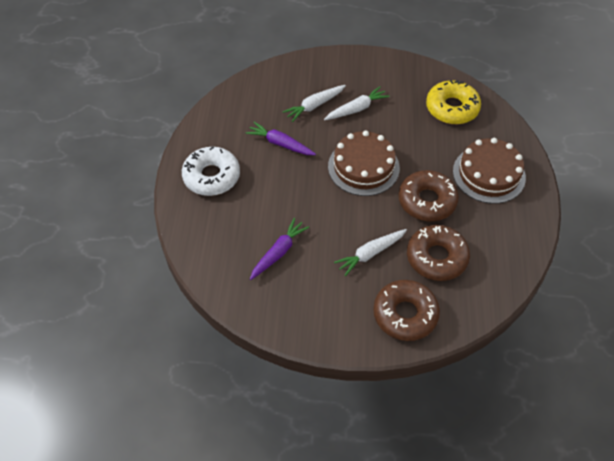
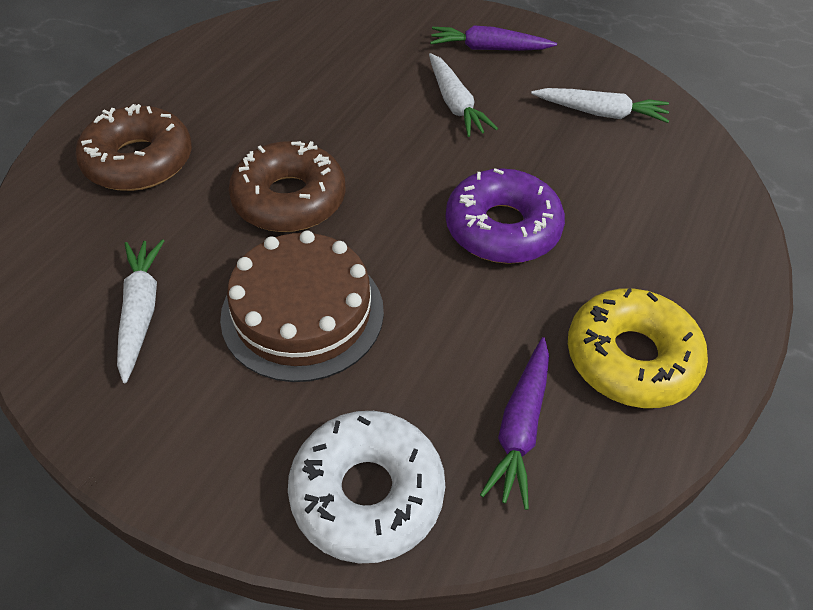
brown cake: 2 -> 1
brown donut: 3 -> 2
purple donut: 0 -> 1

